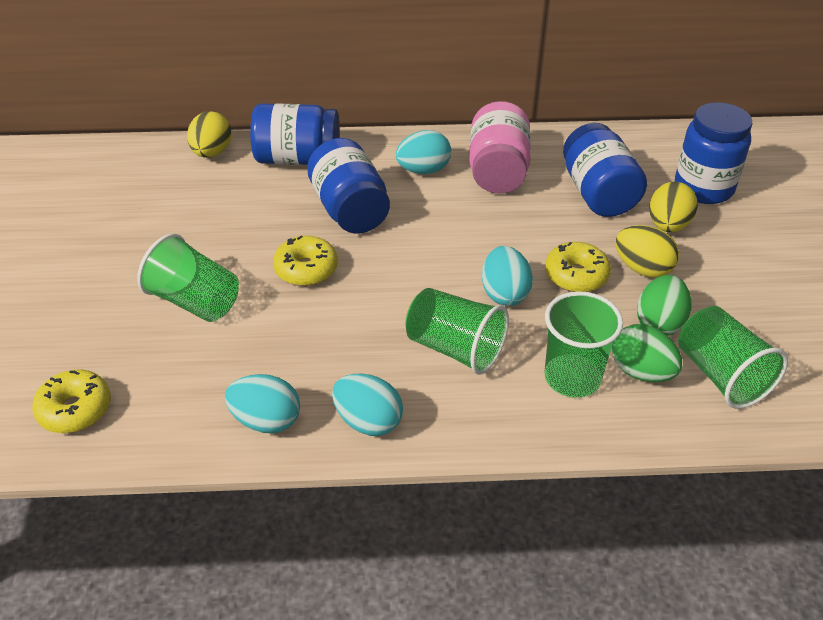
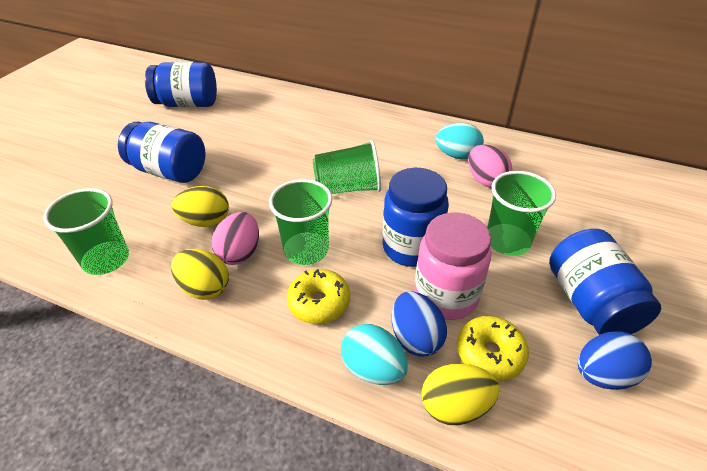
blue egg: 0 -> 2
green egg: 2 -> 0
pink egg: 0 -> 2
turquoise egg: 4 -> 2
yellow donut: 3 -> 2

